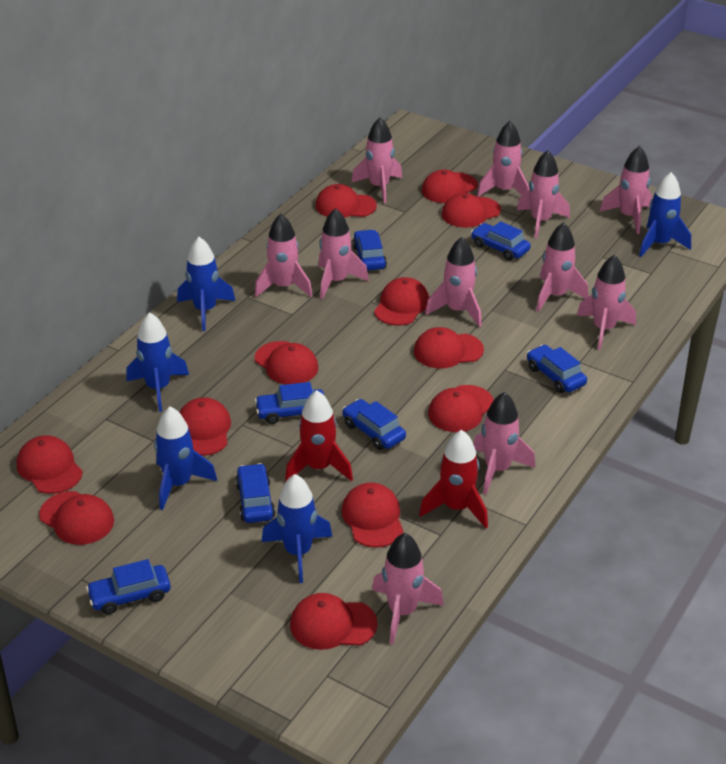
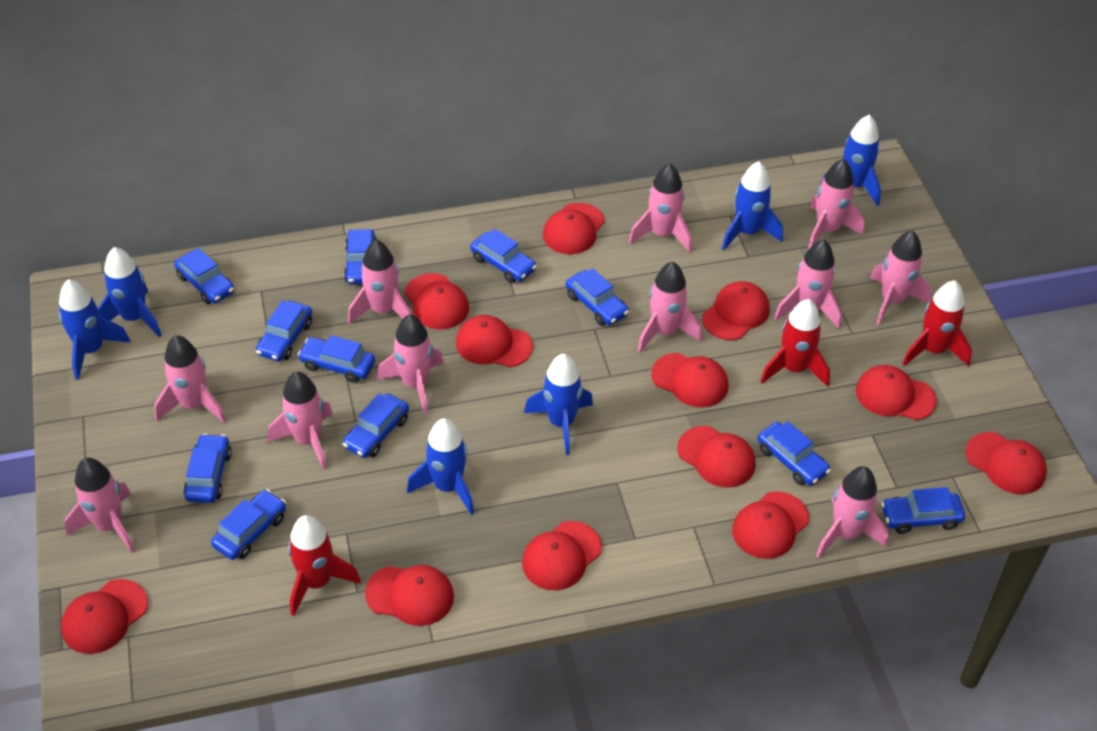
blue car: 7 -> 11
blue rocket: 5 -> 6
red rocket: 2 -> 3

